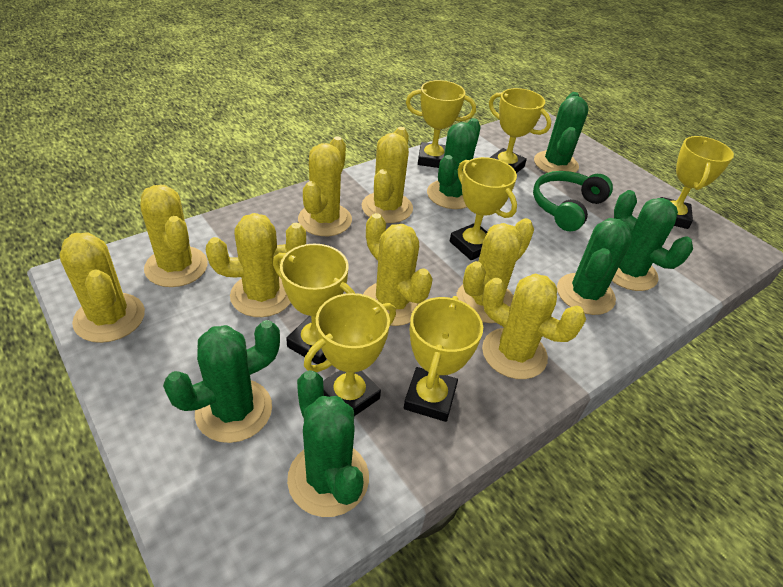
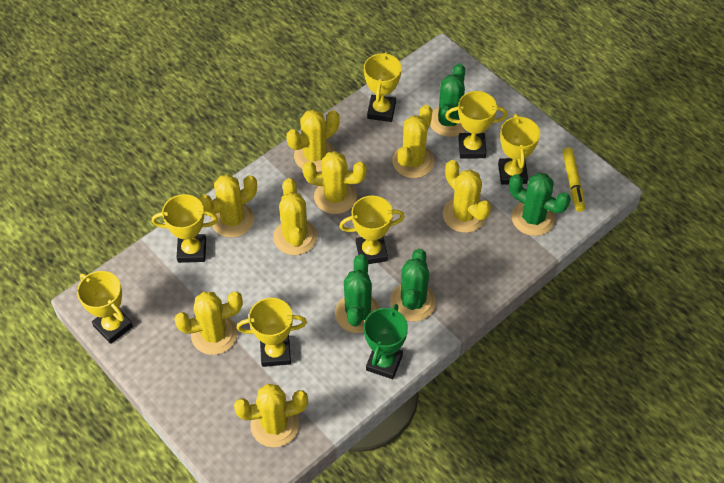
green cactus: 6 -> 4
green headphones: 1 -> 0
green trophy: 0 -> 1
yellow marker: 0 -> 1

